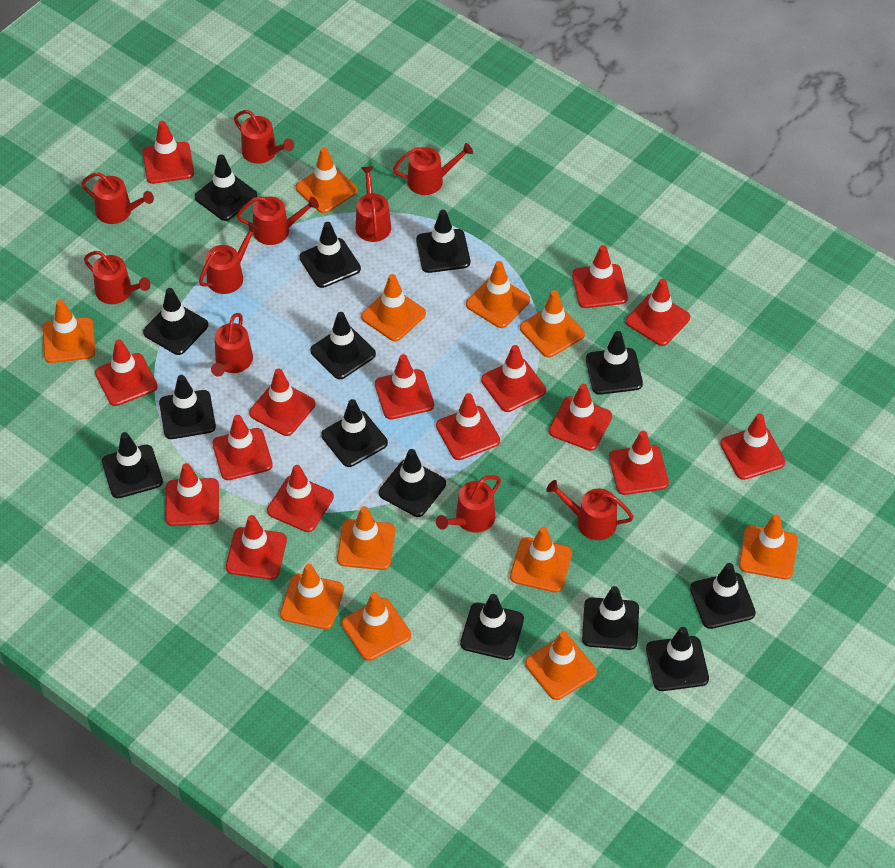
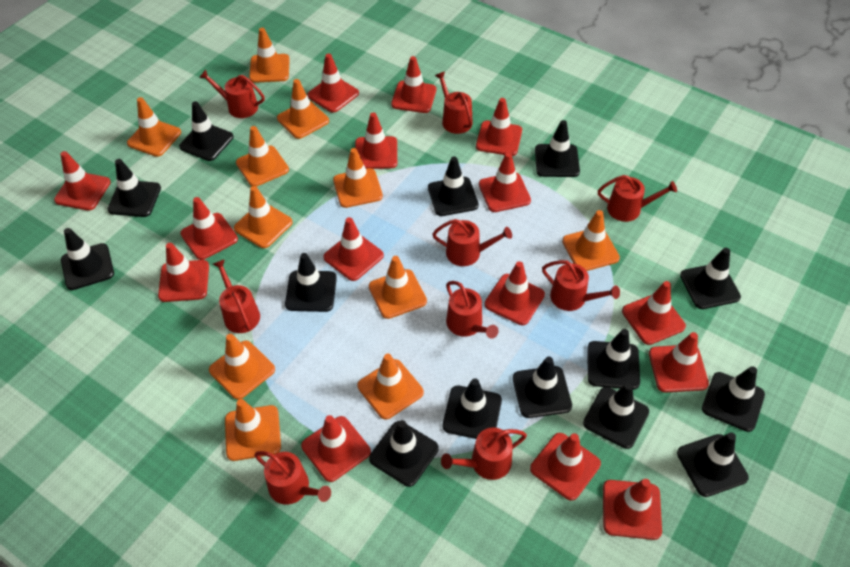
red watering can: 10 -> 9

